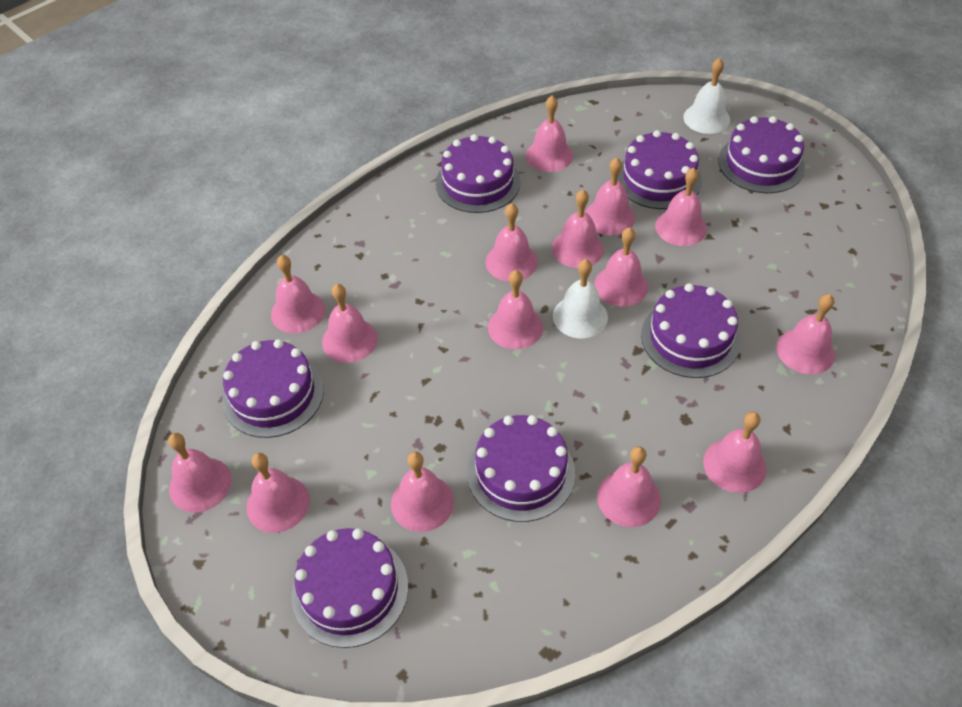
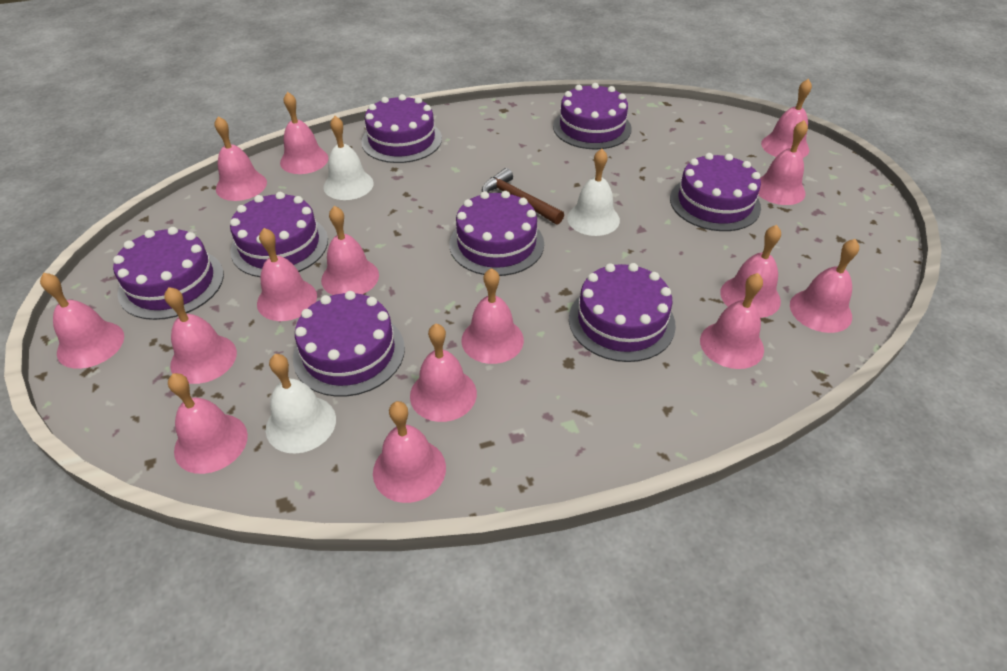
brown hammer: 0 -> 1
purple cake: 7 -> 8
white bell: 2 -> 3

